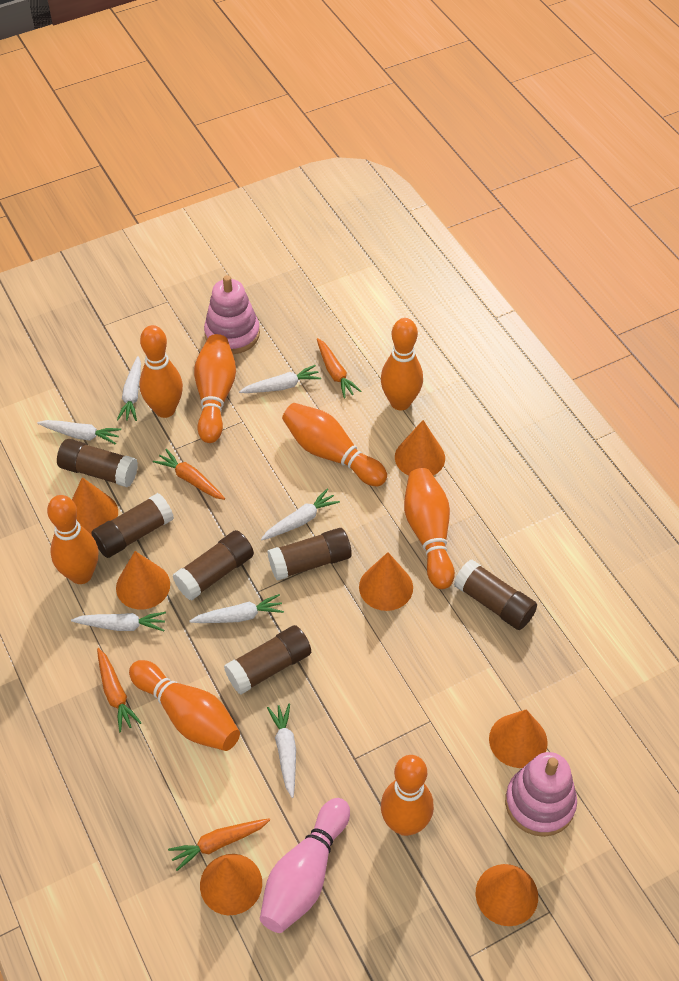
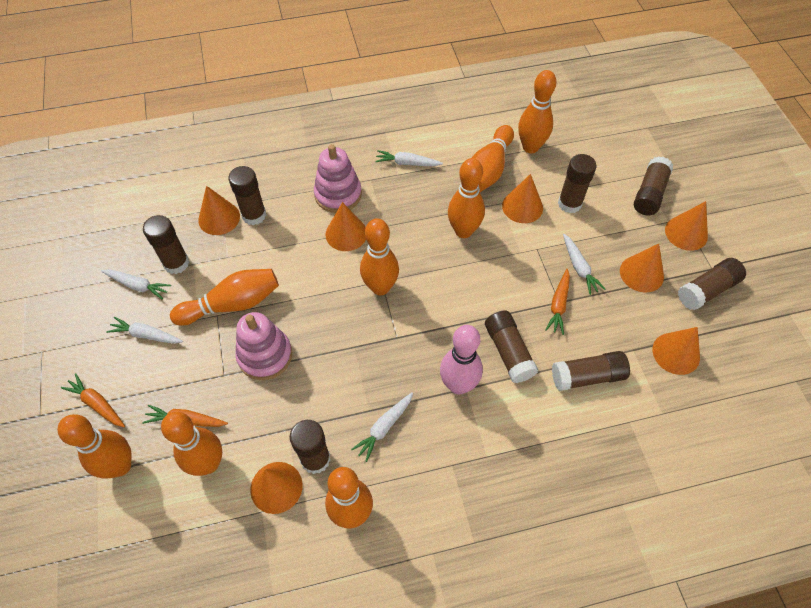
brown glue stick: 6 -> 8
orange carrot: 4 -> 3
white carrot: 7 -> 5

